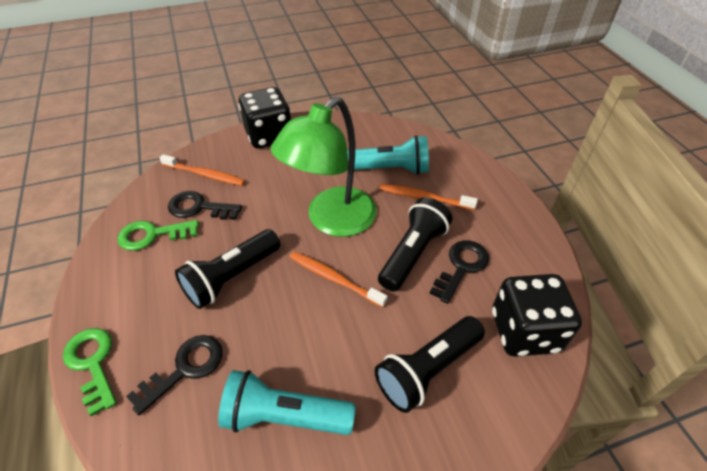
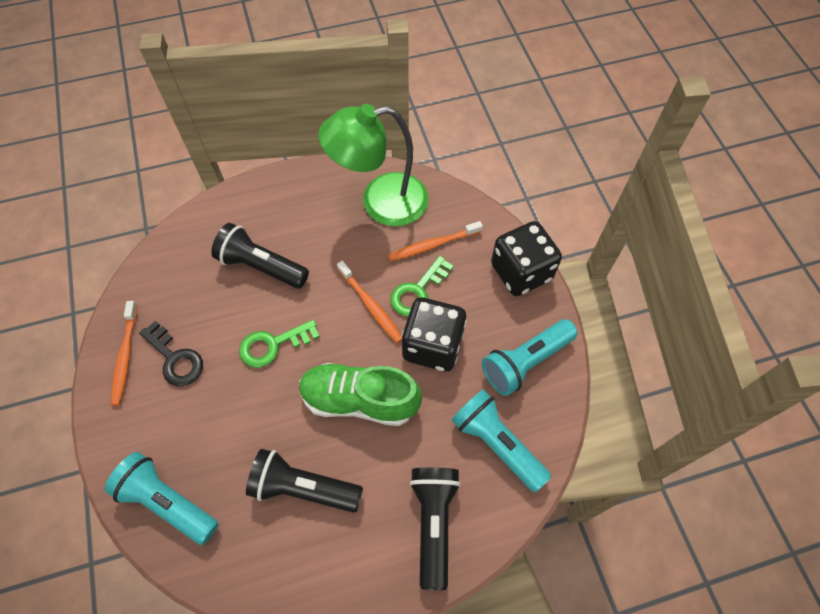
black key: 3 -> 1
green shoe: 0 -> 1
turquoise flashlight: 2 -> 3

